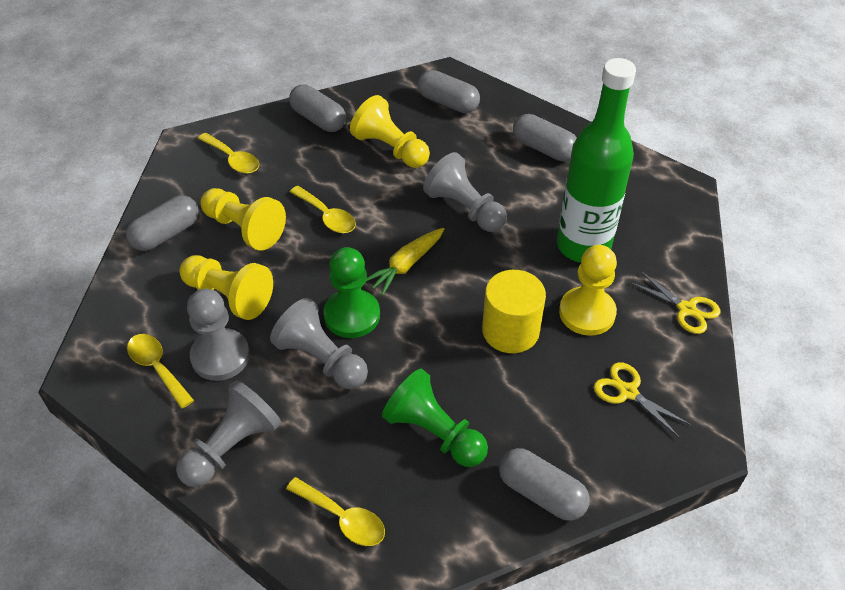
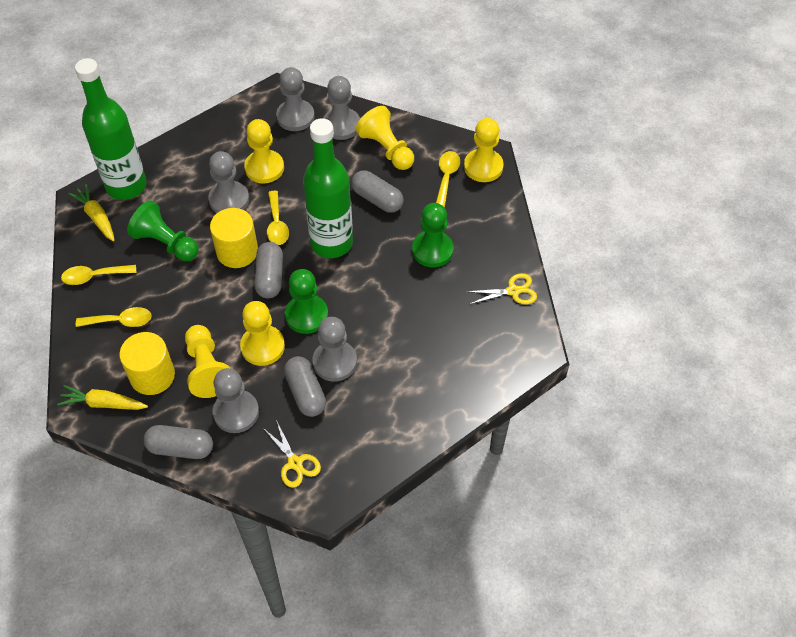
green bottle: 1 -> 2
green pawn: 2 -> 3
grey capsule: 5 -> 4
grey pawn: 4 -> 5
yellow carrot: 1 -> 2
yellow cylinder: 1 -> 2
yellow pawn: 4 -> 5

